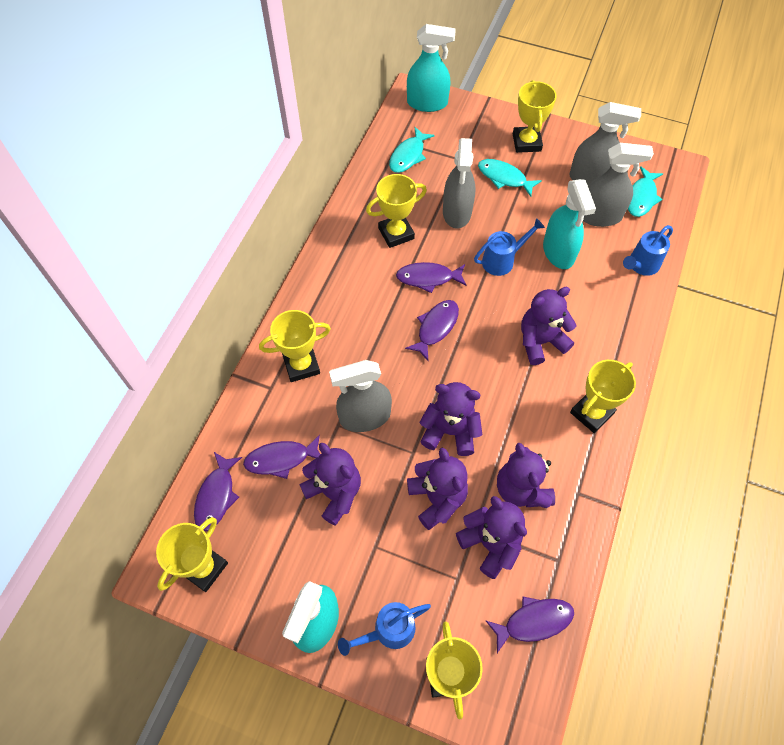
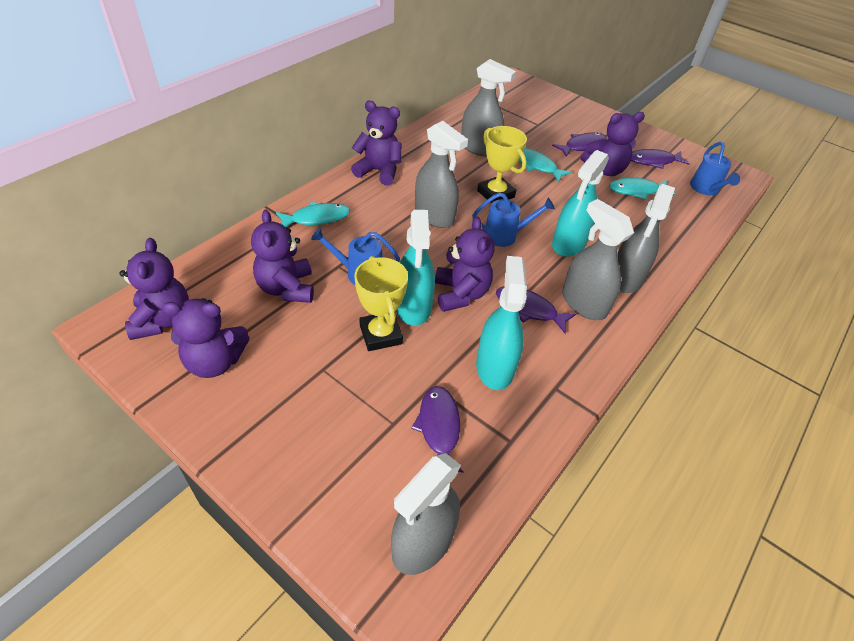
grey spray bottle: 4 -> 5
purple fish: 5 -> 4
yellow trophy: 6 -> 2

